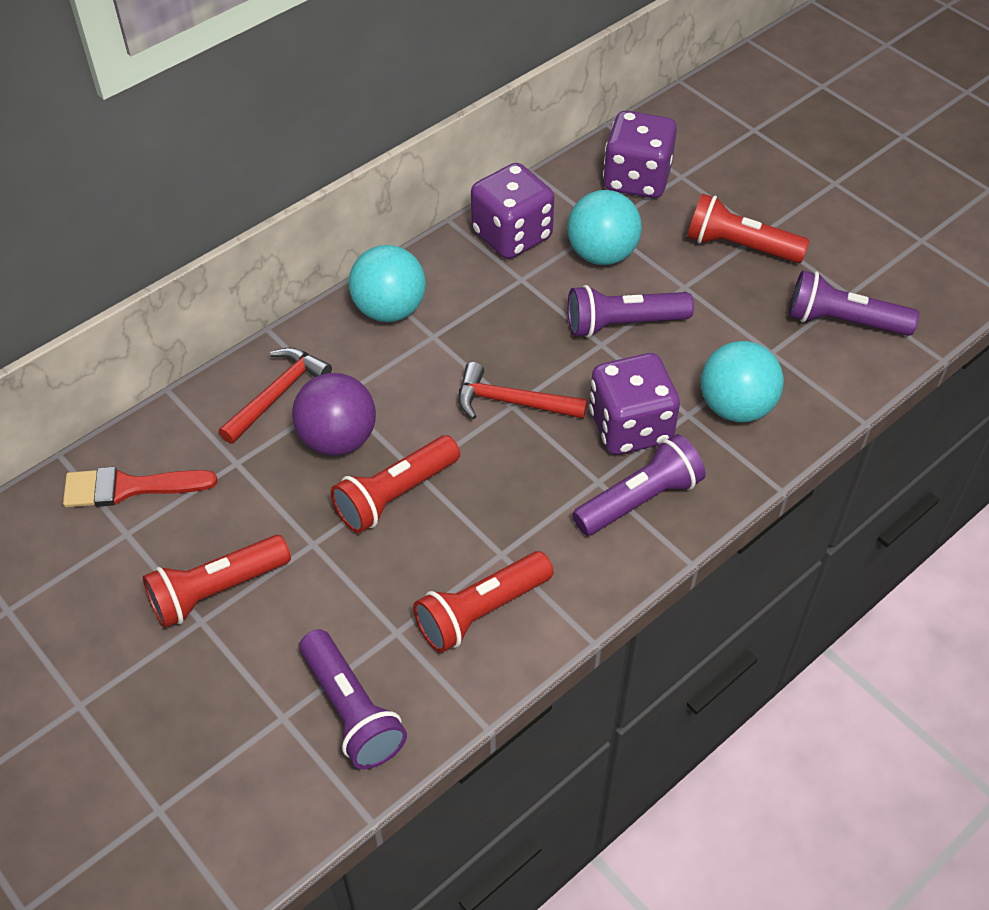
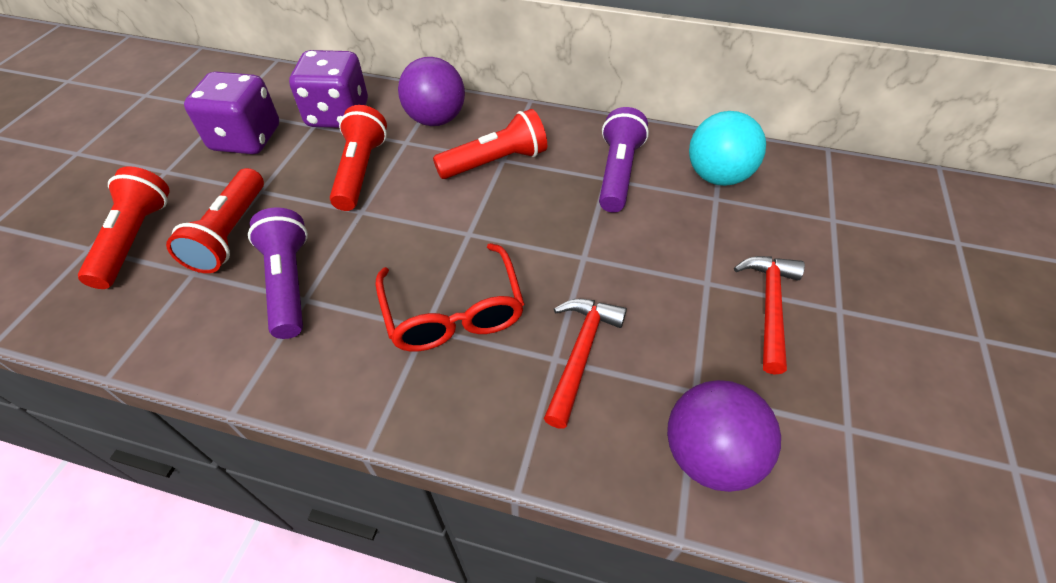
purple ball: 1 -> 2
purple dice: 3 -> 2
purple flashlight: 4 -> 2
red brush: 1 -> 0
red glasses: 0 -> 1
turquoise ball: 3 -> 1

